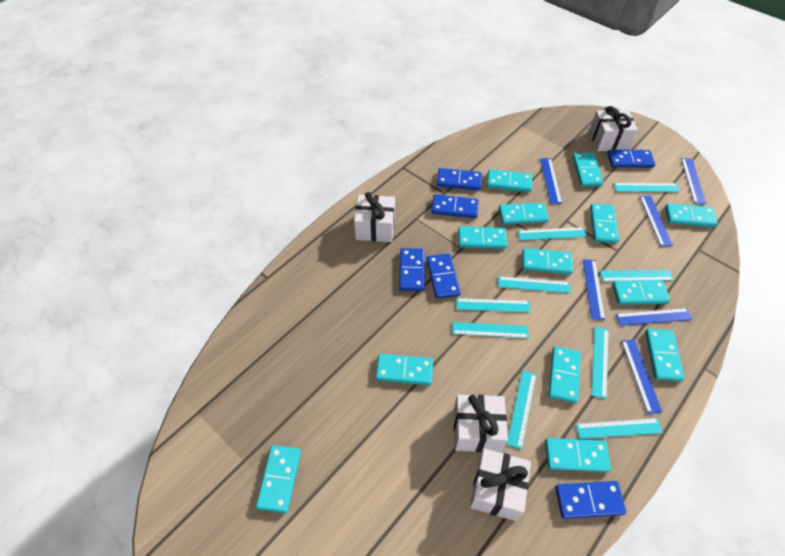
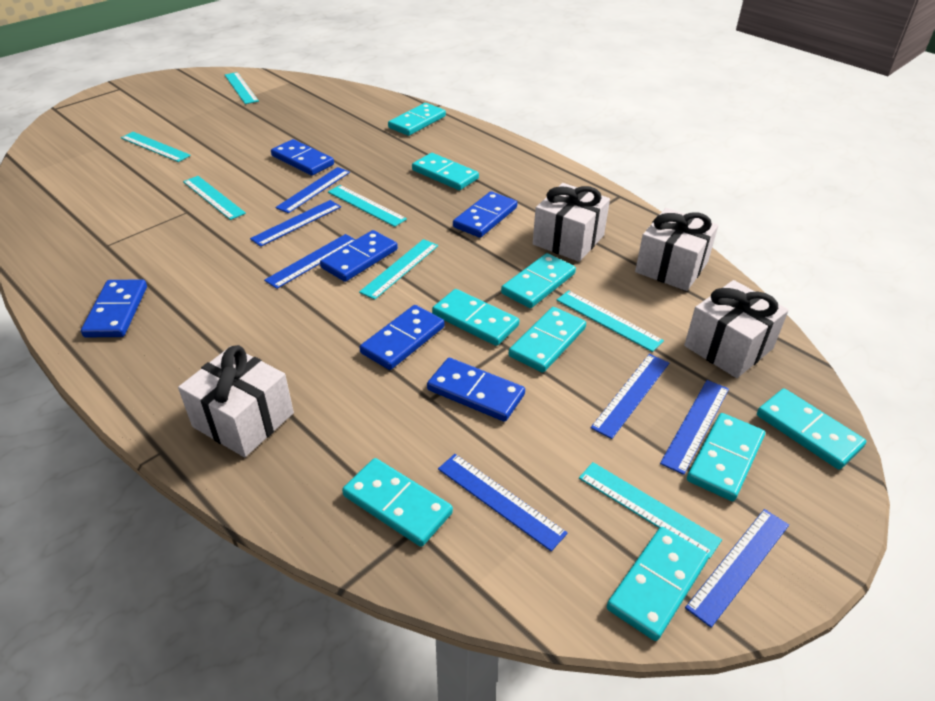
blue ruler: 6 -> 7
turquoise domino: 13 -> 9
turquoise ruler: 9 -> 7

